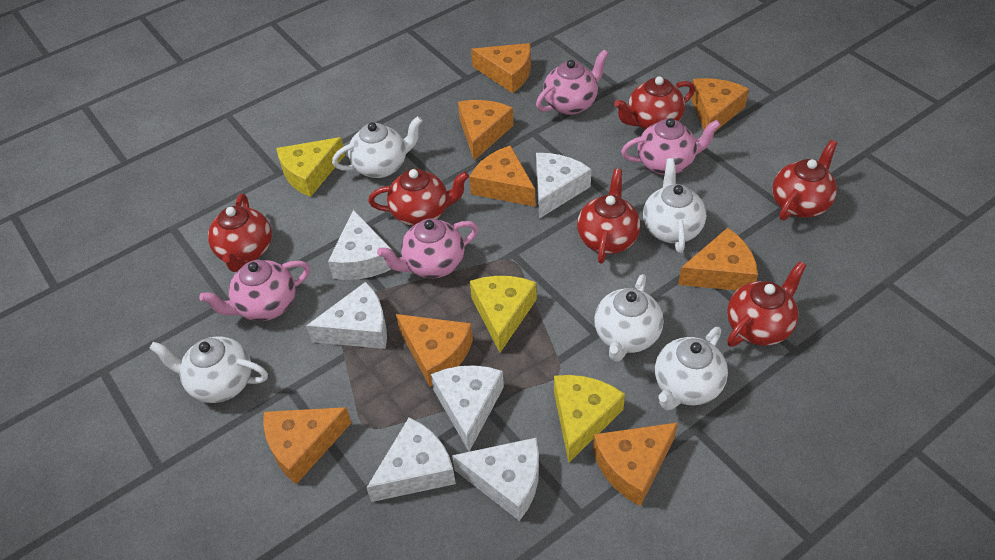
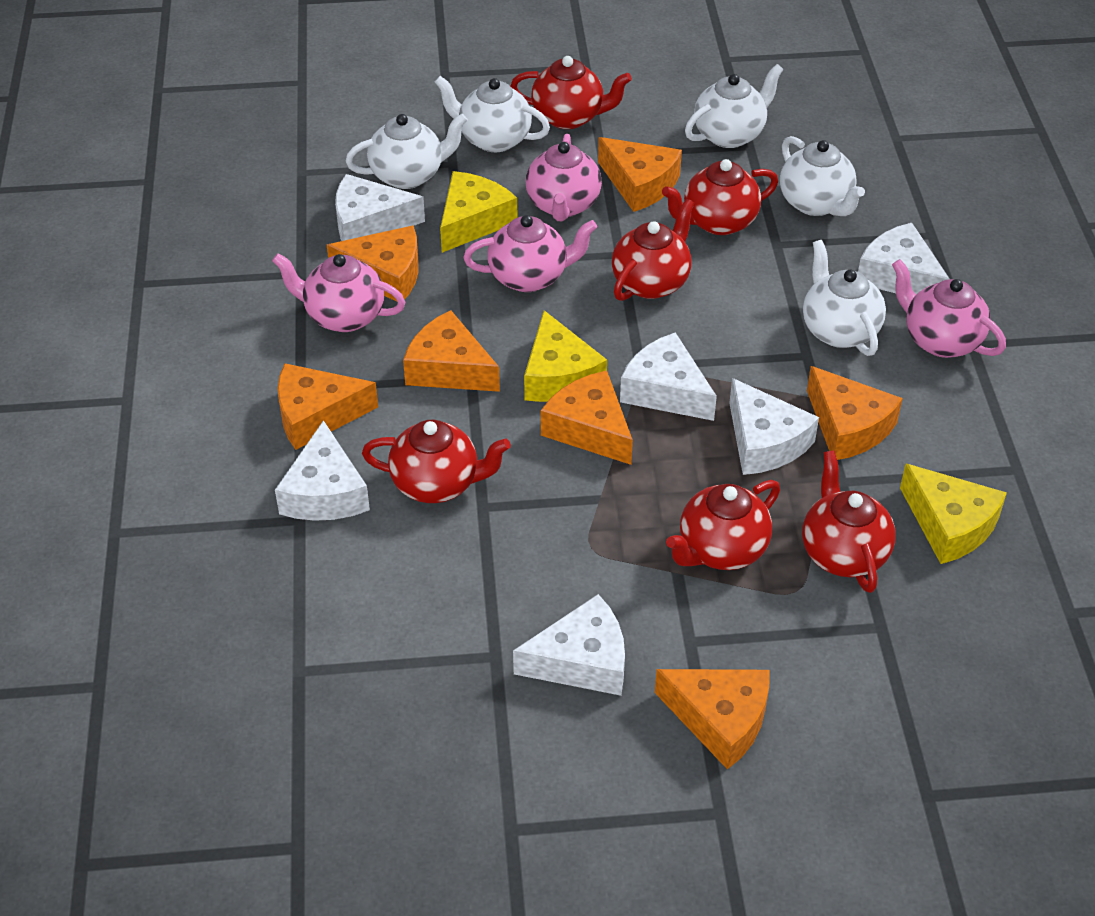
orange cheese: 8 -> 7

